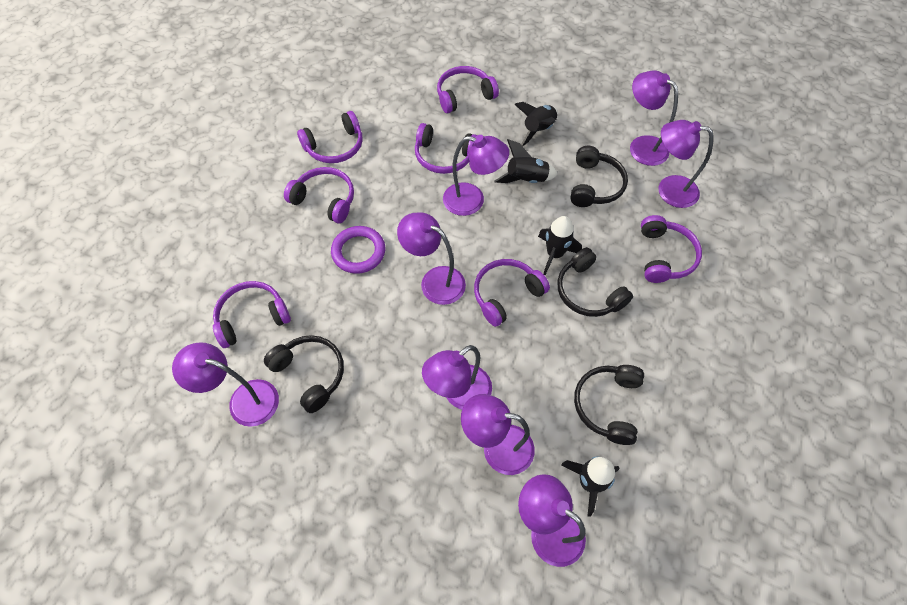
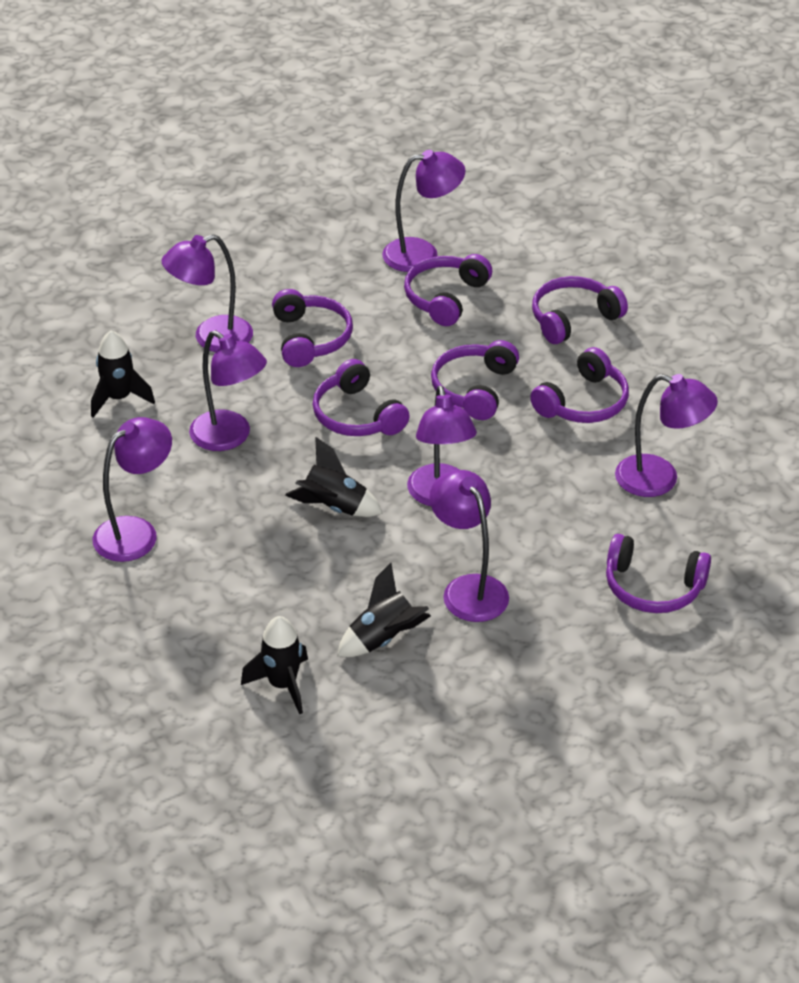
black headphones: 4 -> 0
purple lamp: 8 -> 7
purple ring: 1 -> 0

